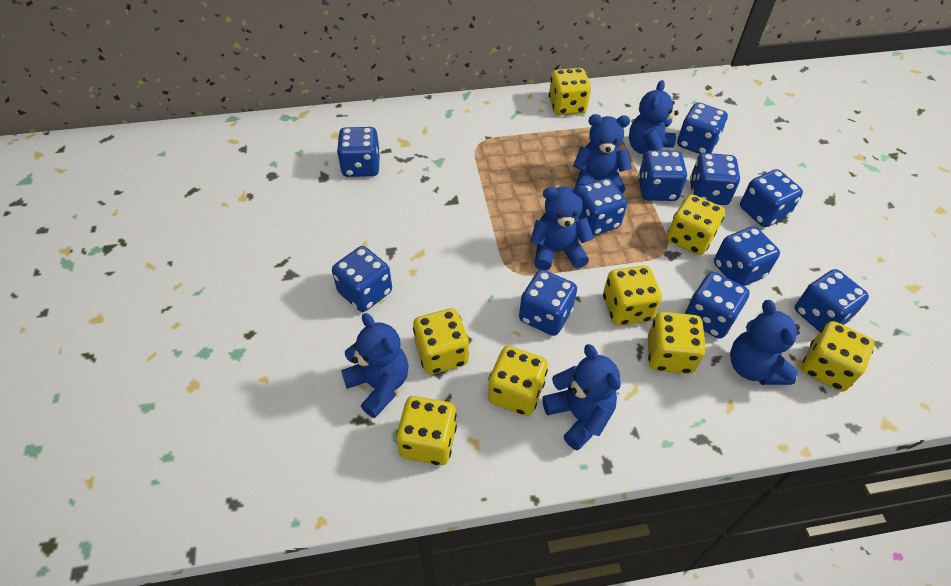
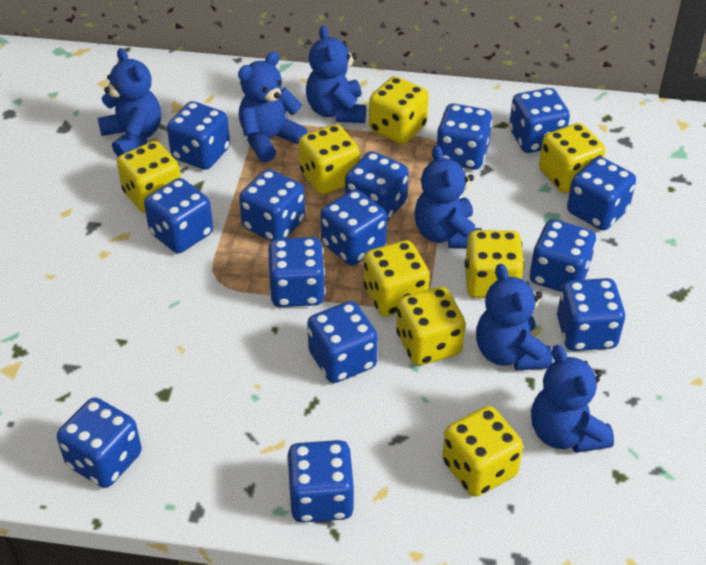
blue dice: 11 -> 14

